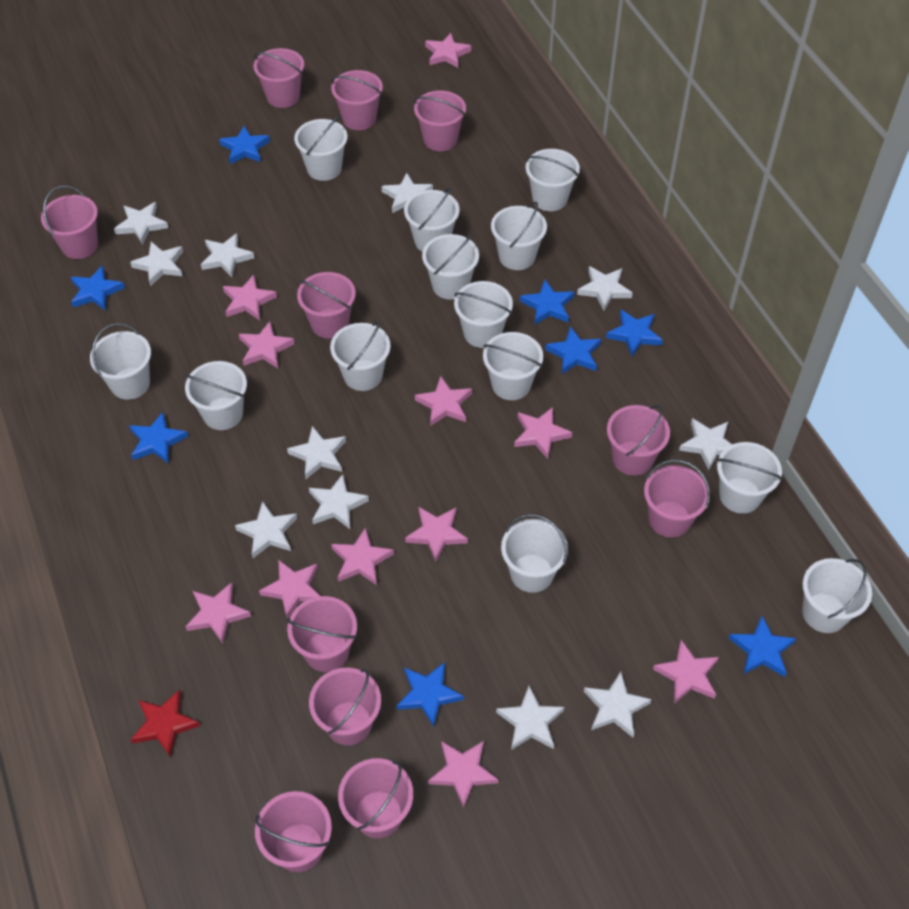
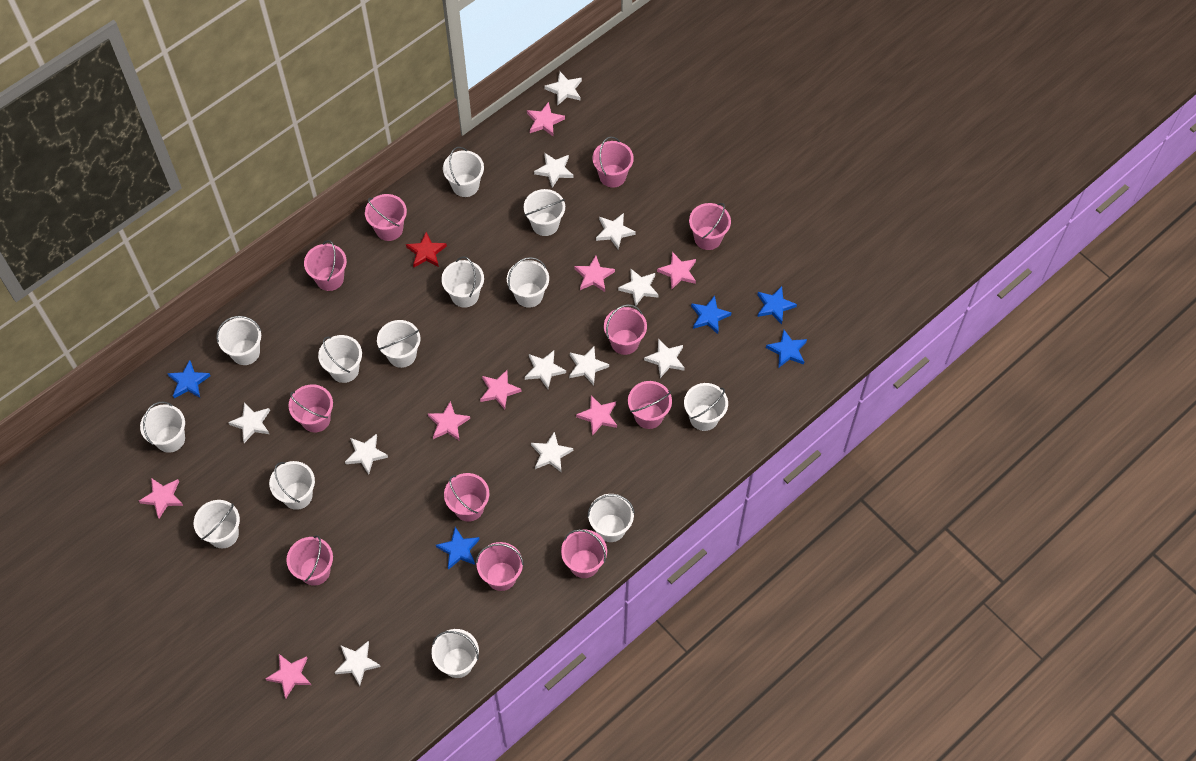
blue star: 8 -> 5
pink star: 11 -> 8

